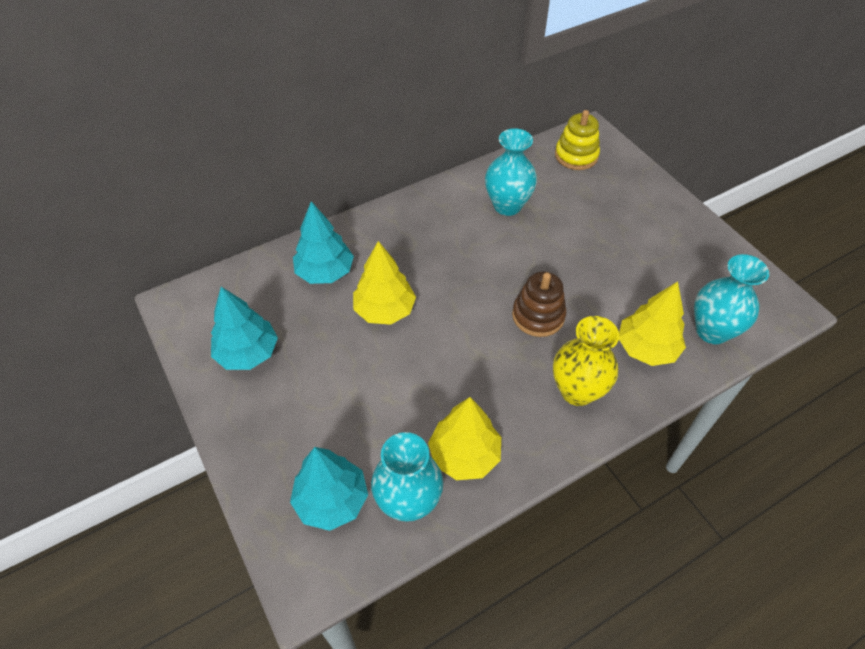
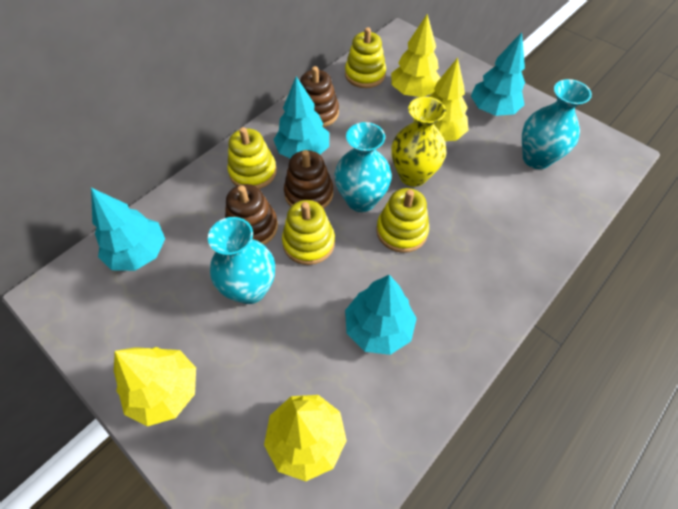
brown stacking toy: 1 -> 3
turquoise tree: 3 -> 4
yellow stacking toy: 1 -> 4
yellow tree: 3 -> 4

